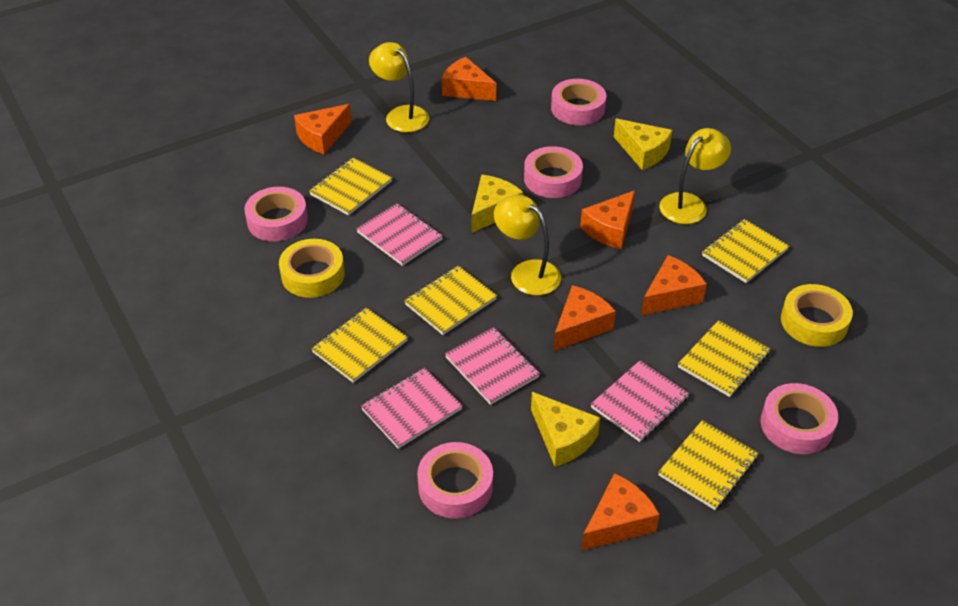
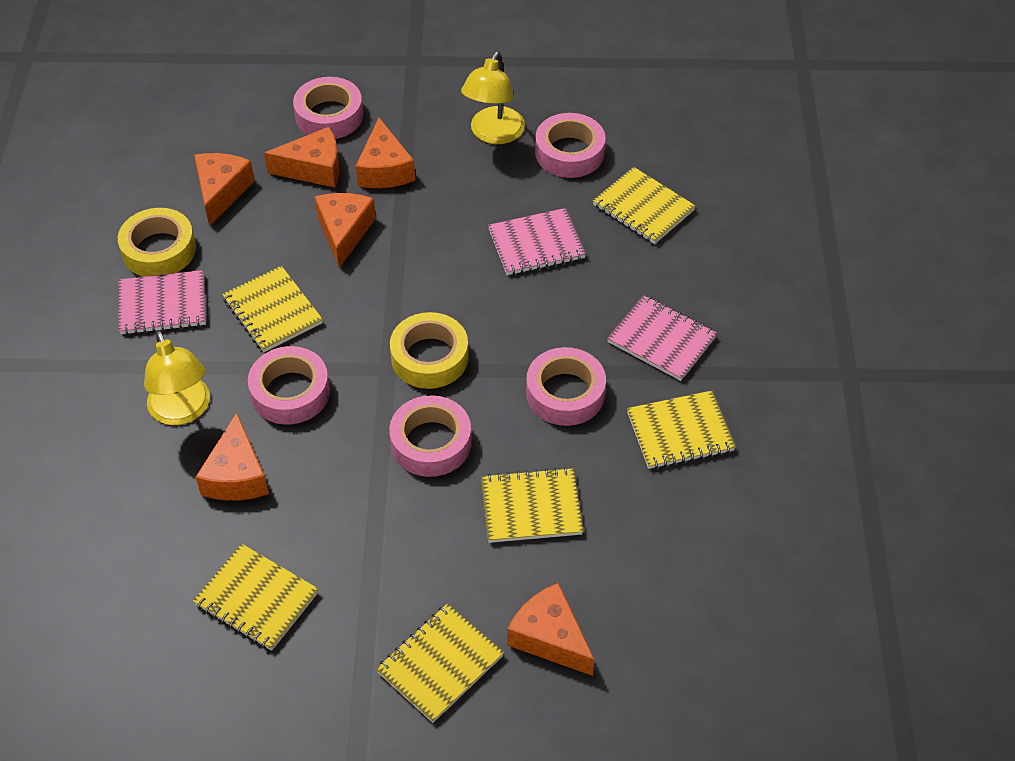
pink notebook: 4 -> 3
yellow cheese: 3 -> 0
yellow lamp: 3 -> 2

